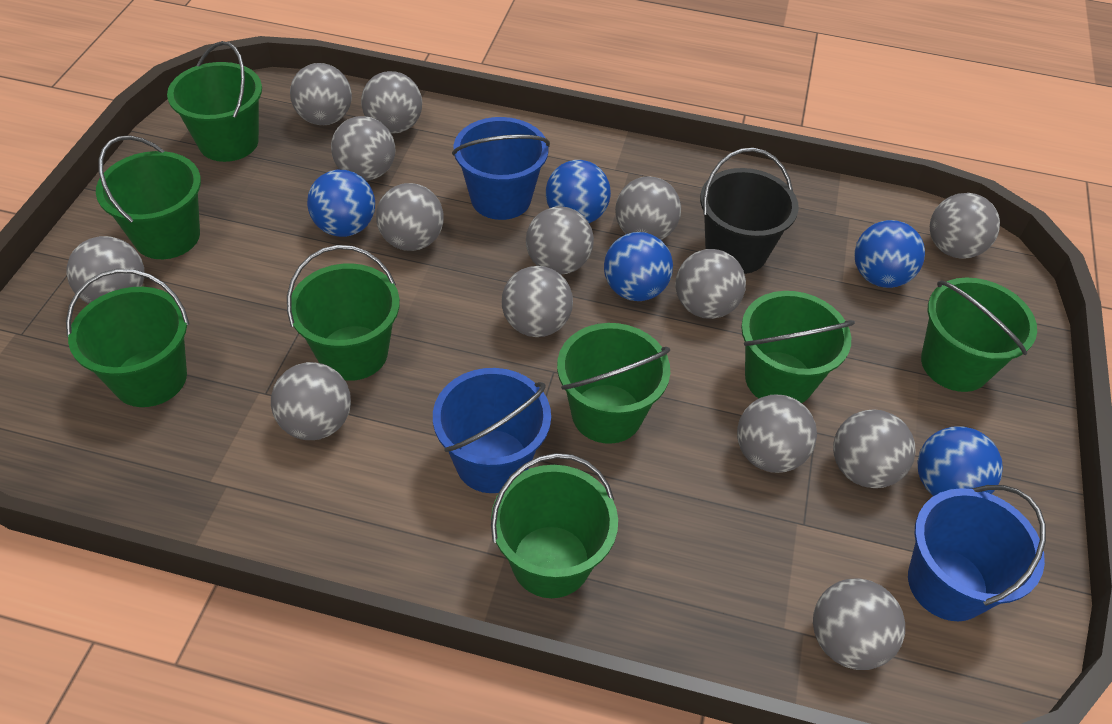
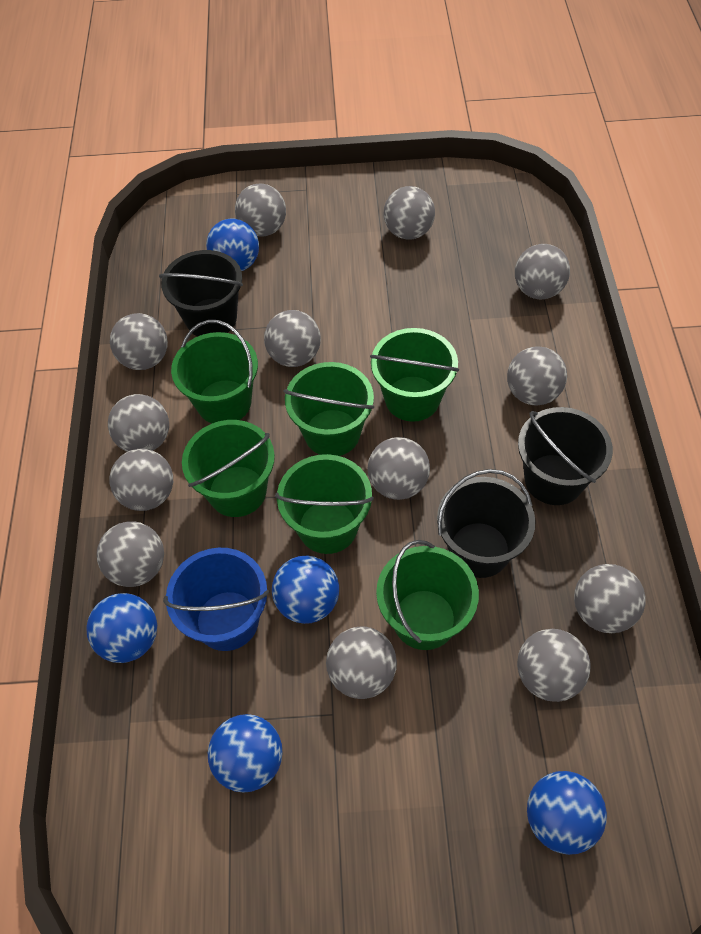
black bucket: 1 -> 3
blue bucket: 3 -> 1
green bucket: 8 -> 6
grey ball: 14 -> 13

